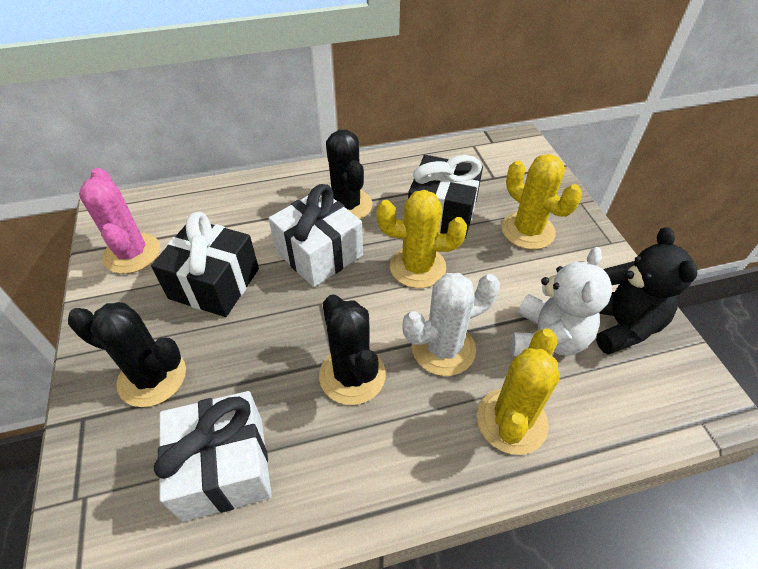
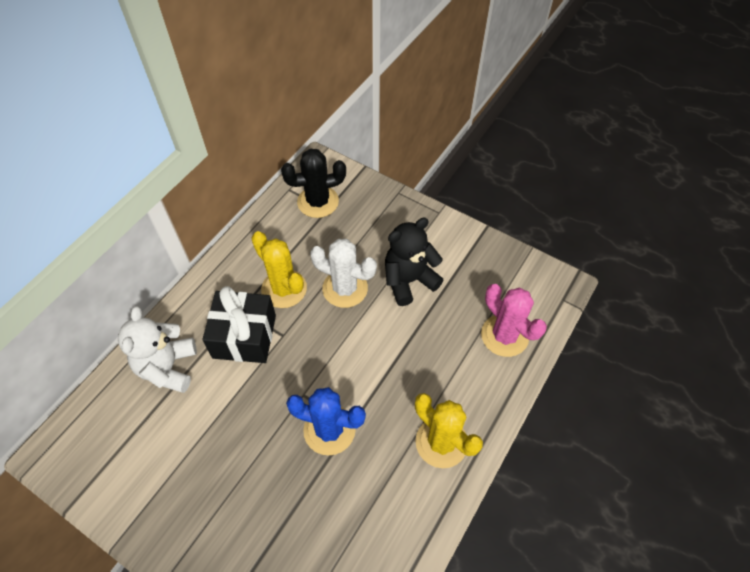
black cactus: 3 -> 1
black gift: 2 -> 1
blue cactus: 0 -> 1
white gift: 2 -> 0
yellow cactus: 3 -> 2

